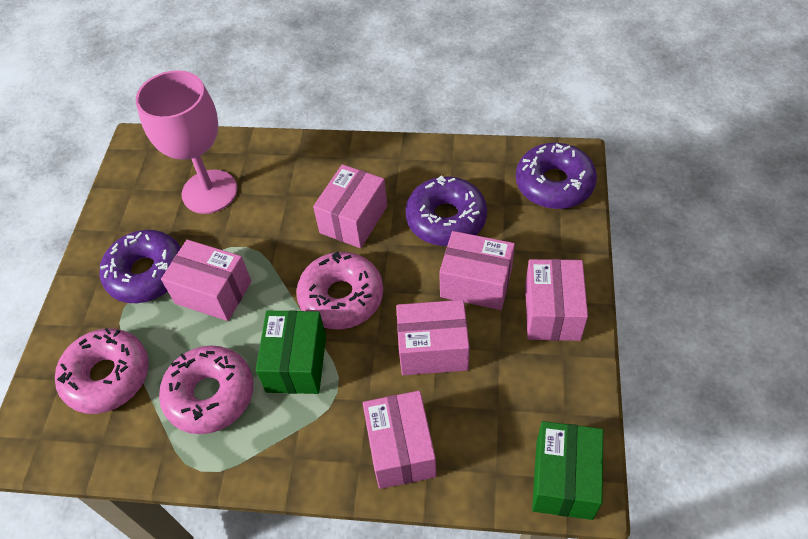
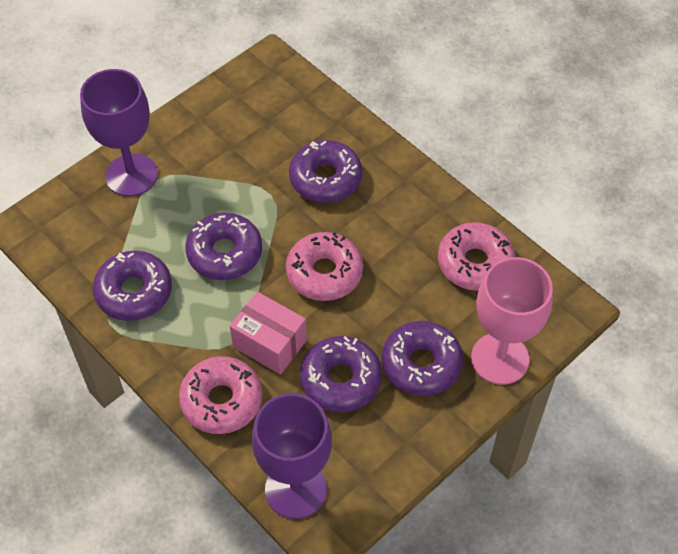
green box: 2 -> 0
pink box: 6 -> 1
purple donut: 3 -> 5
purple goblet: 0 -> 2

